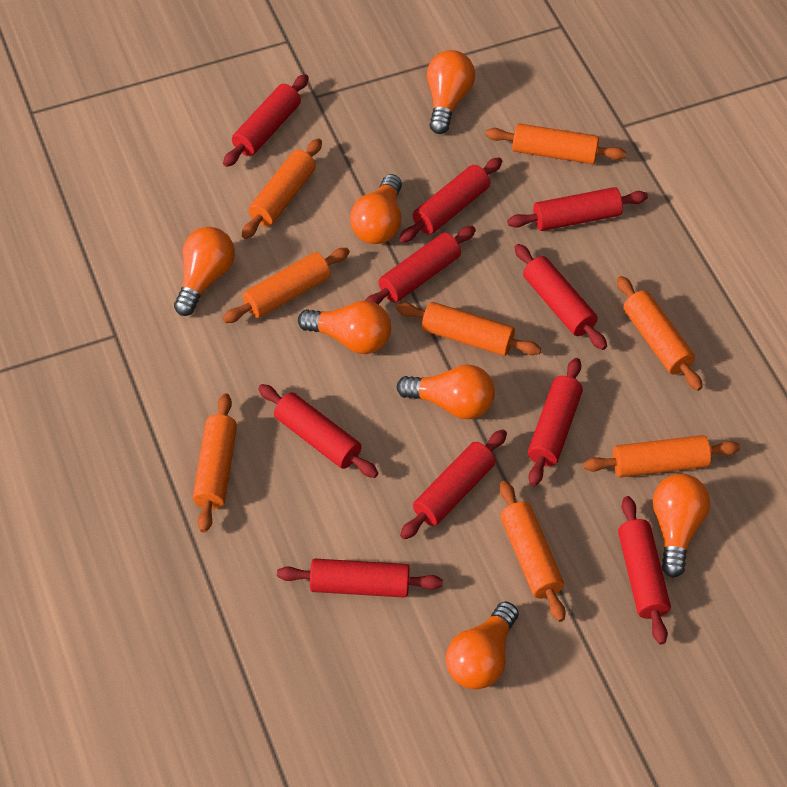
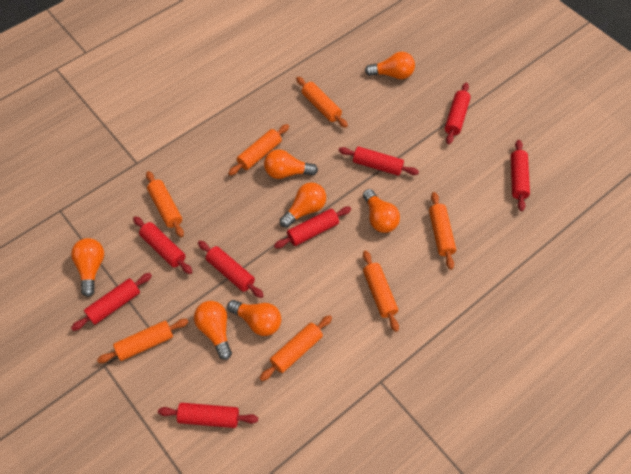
orange rolling pin: 8 -> 7
red rolling pin: 10 -> 8

